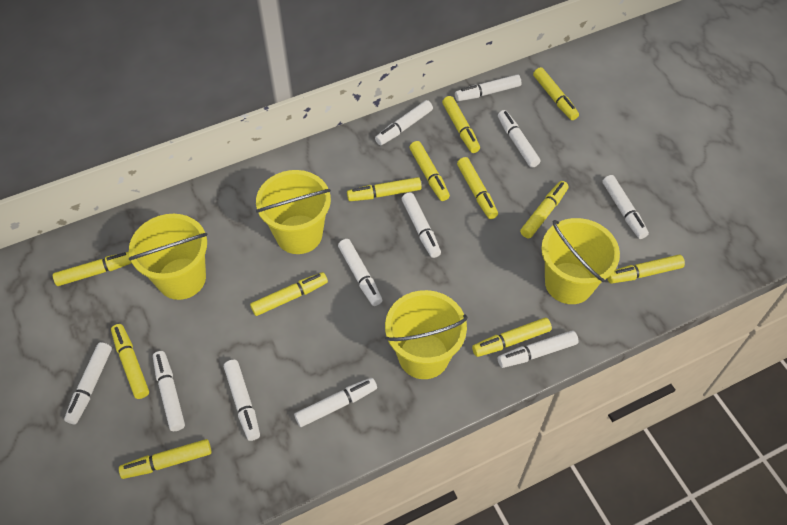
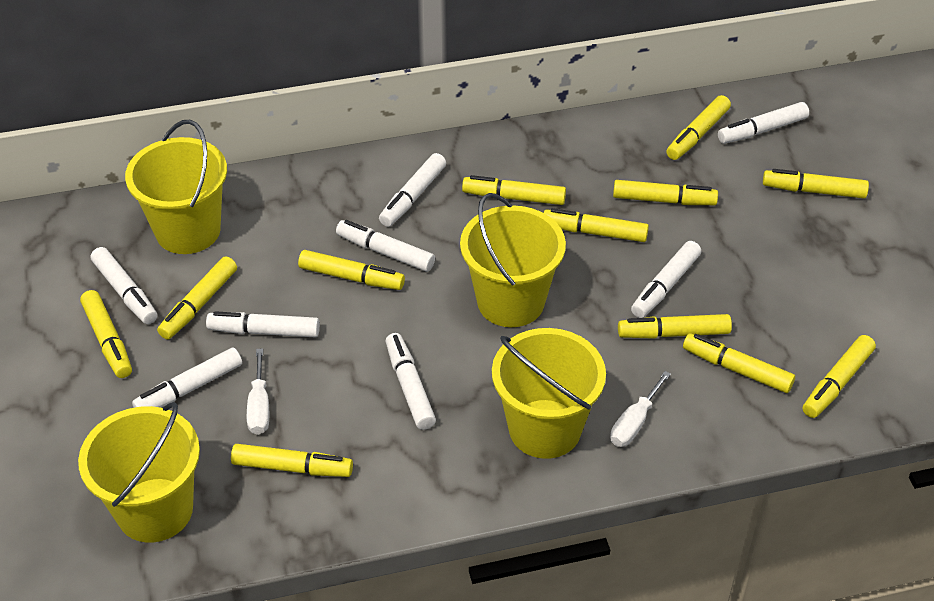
white marker: 11 -> 8
white screwdriver: 0 -> 2

